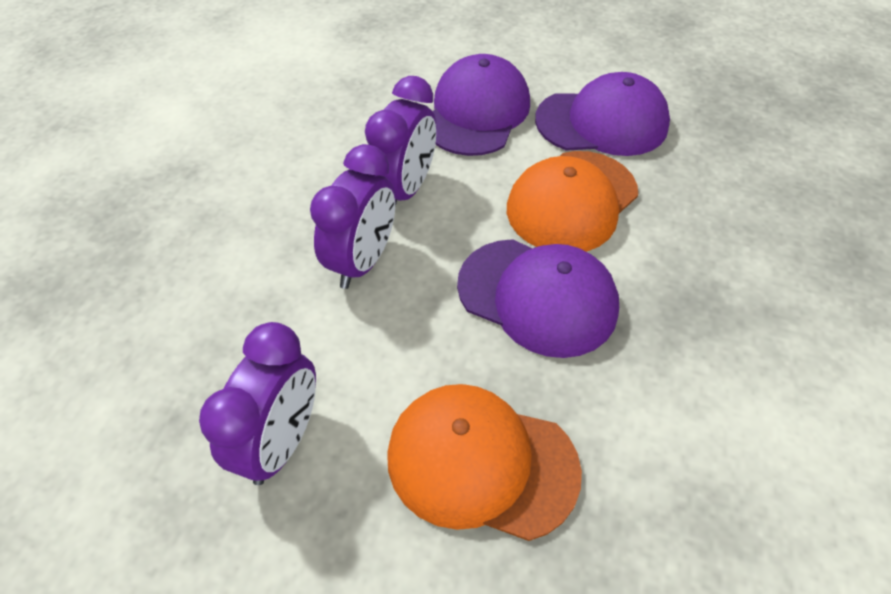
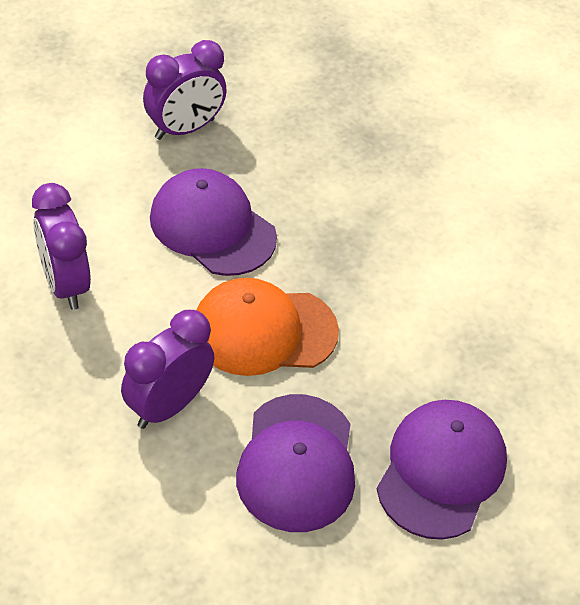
orange cap: 2 -> 1

